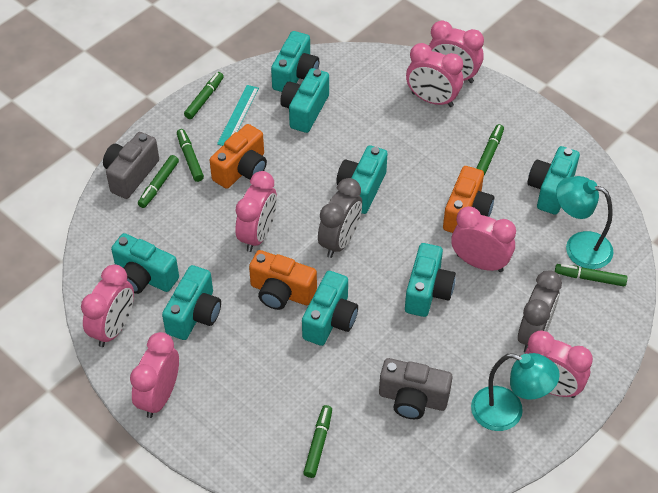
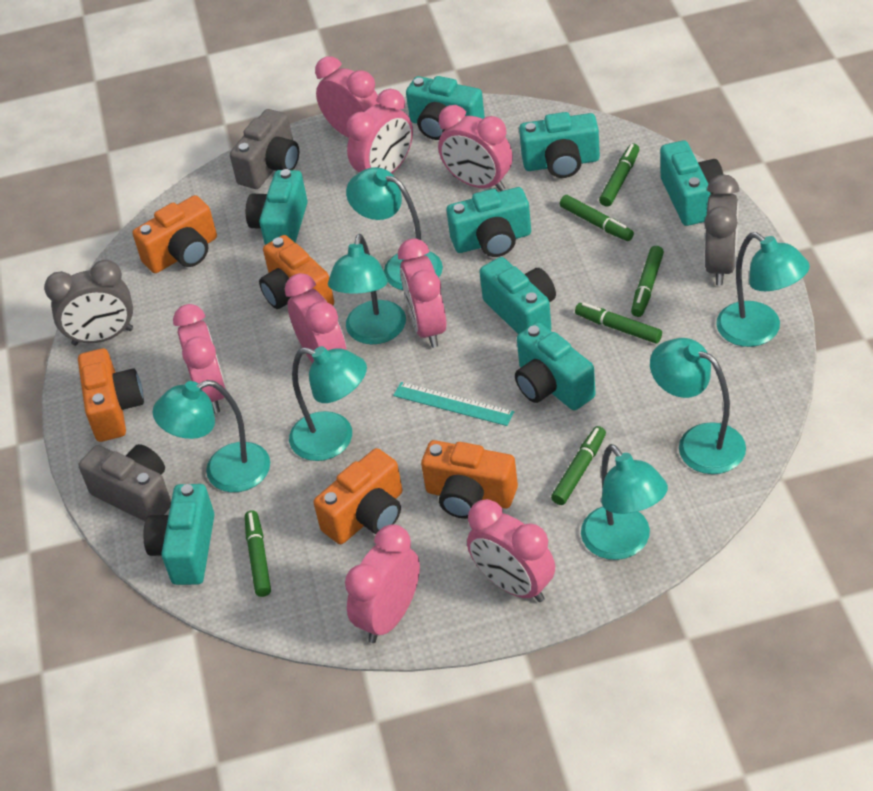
orange camera: 3 -> 5
pink clock: 7 -> 8
turquoise lamp: 2 -> 7

